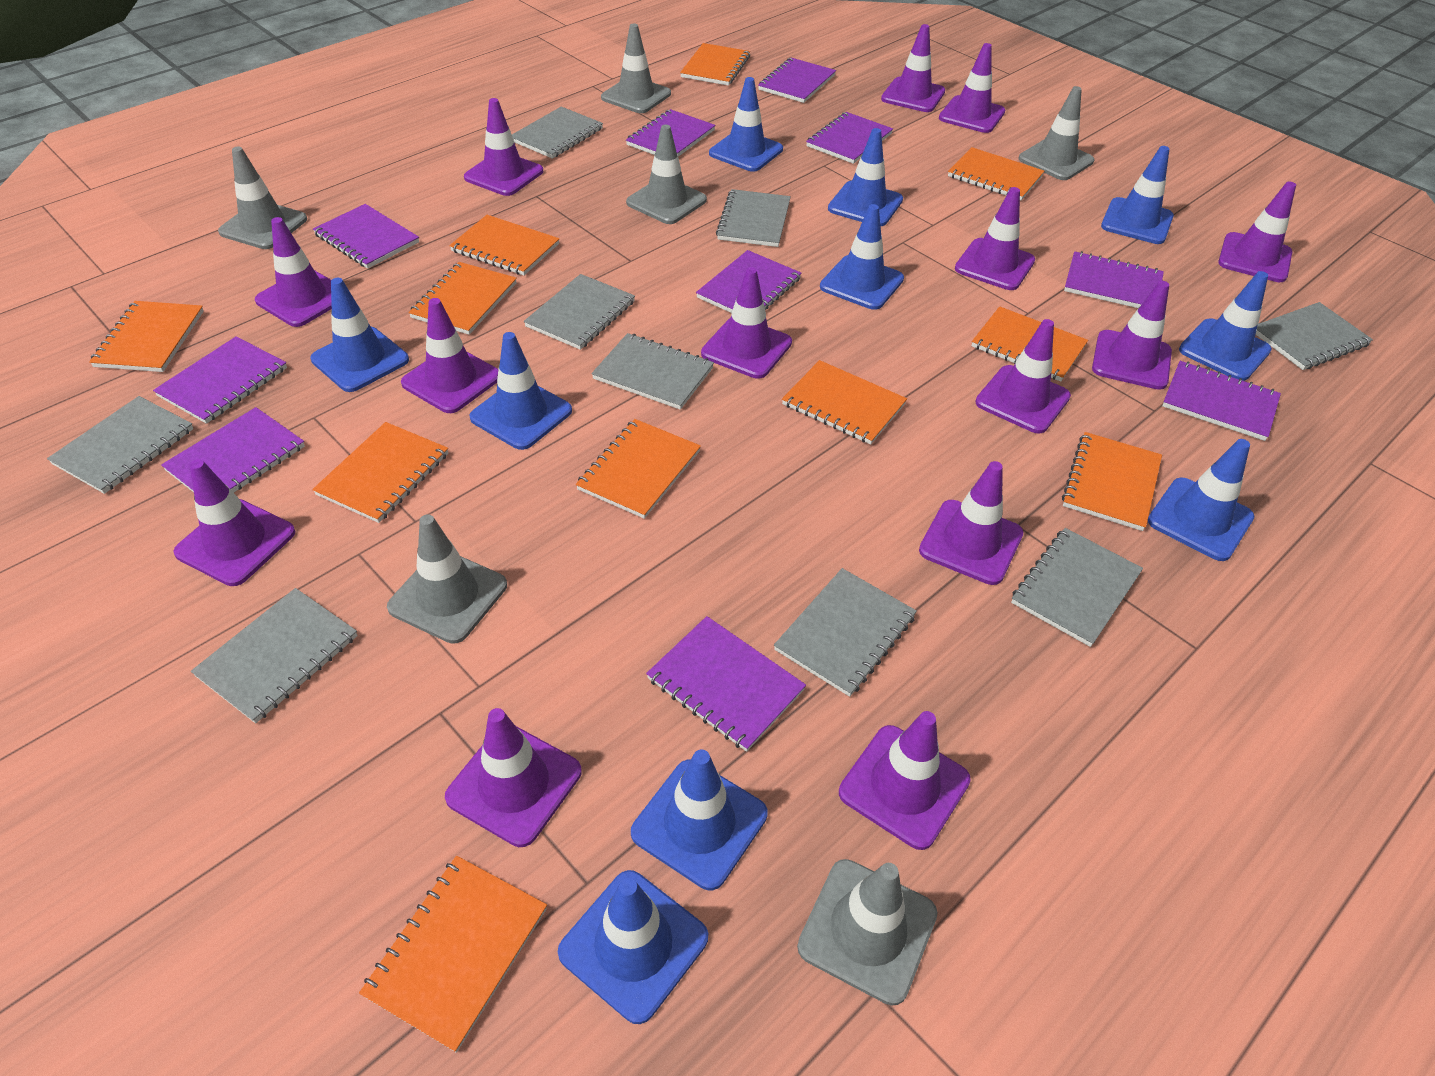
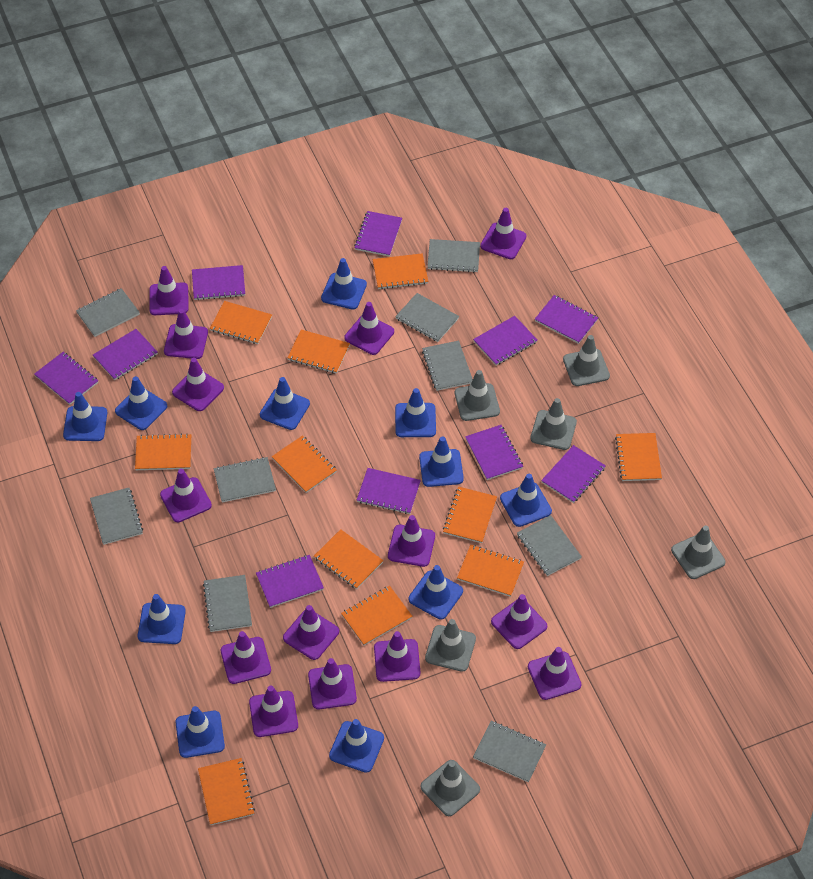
blue traffic cone: 10 -> 11

